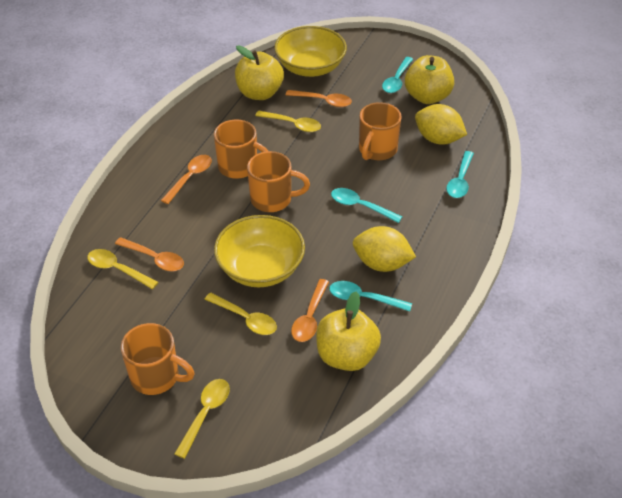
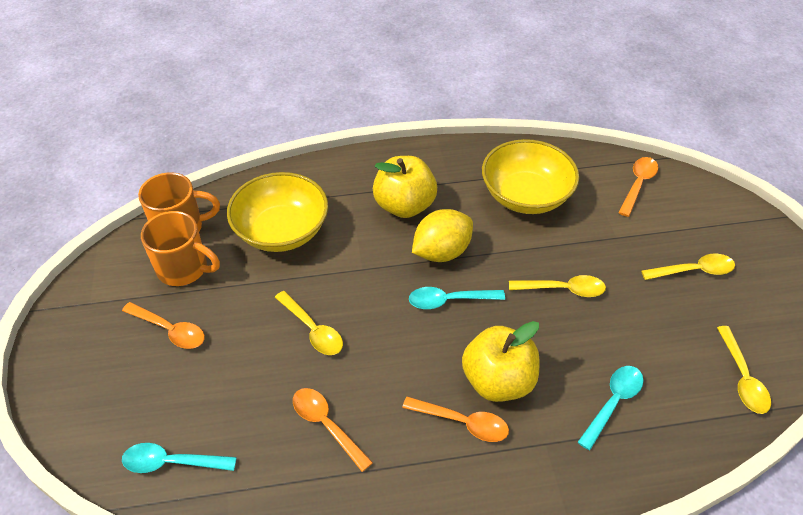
orange mug: 4 -> 2
turquoise spoon: 4 -> 3
yellow apple: 3 -> 2
yellow lemon: 2 -> 1

